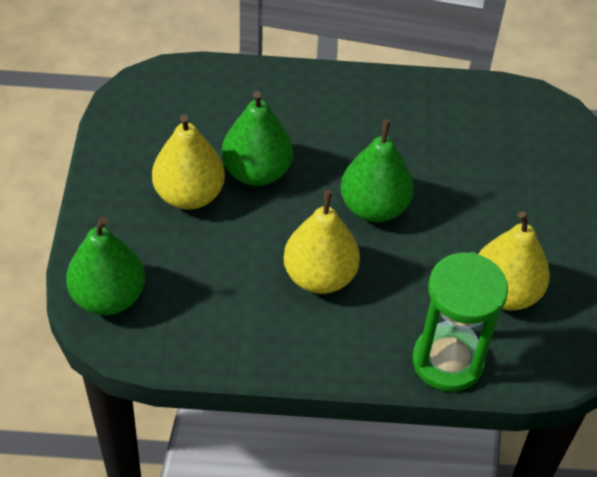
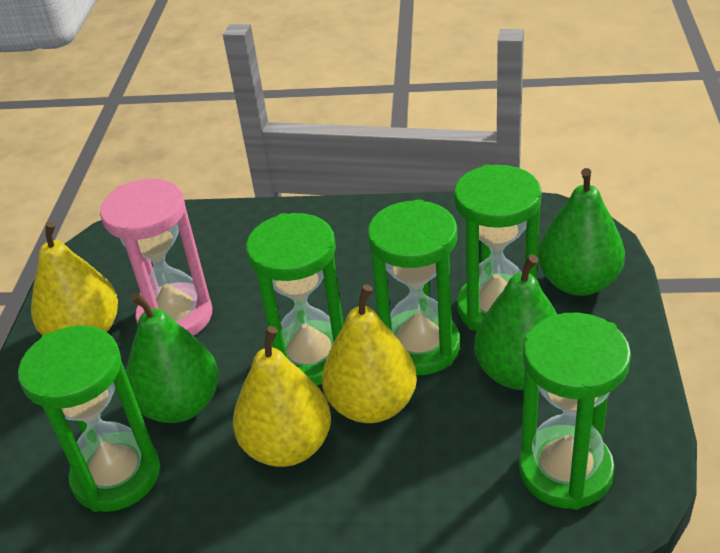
green hourglass: 1 -> 5
pink hourglass: 0 -> 1

